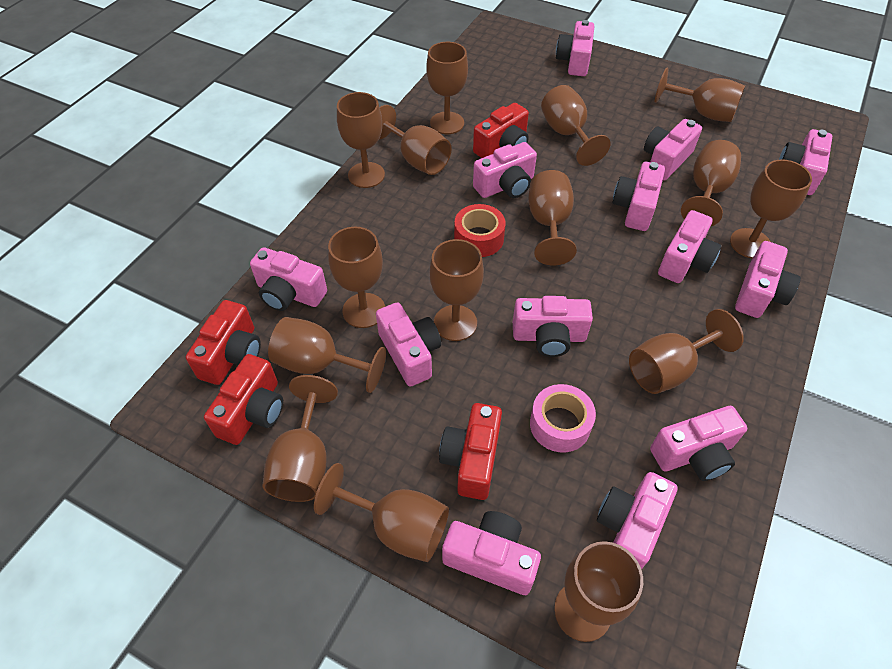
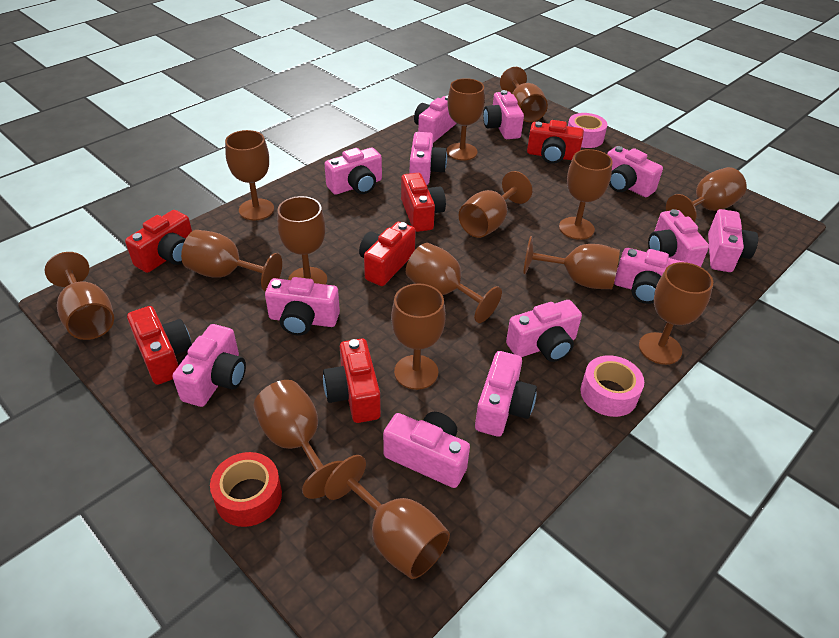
pink tape: 1 -> 2
red camera: 4 -> 6

